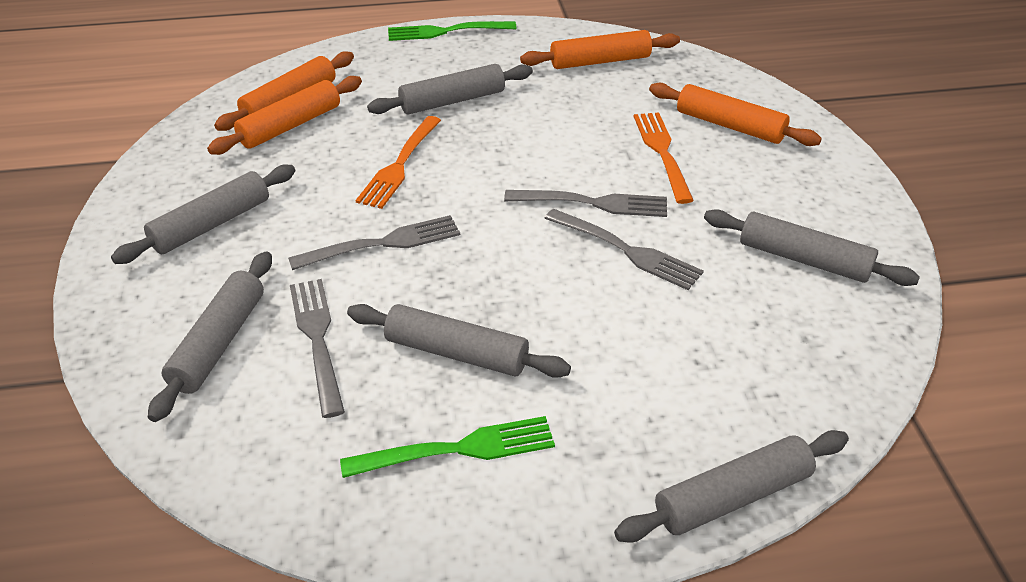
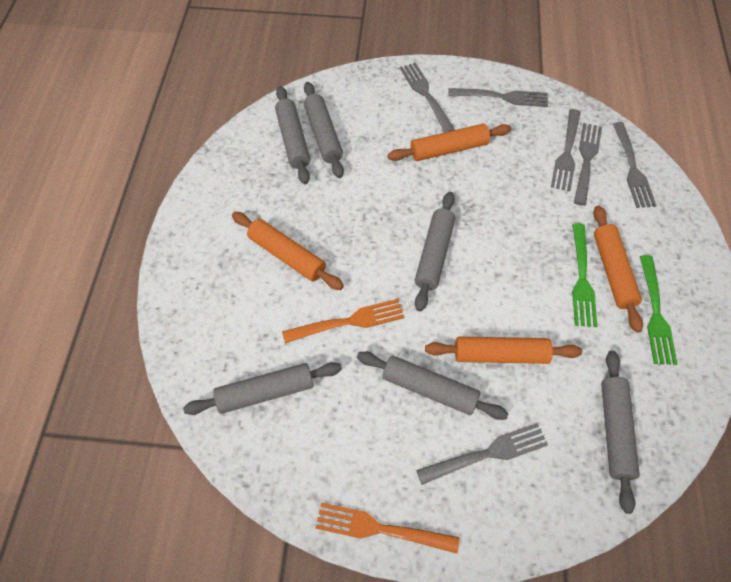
grey fork: 4 -> 6

